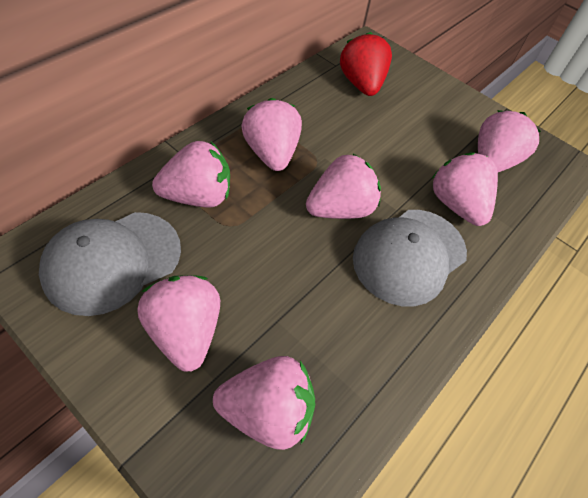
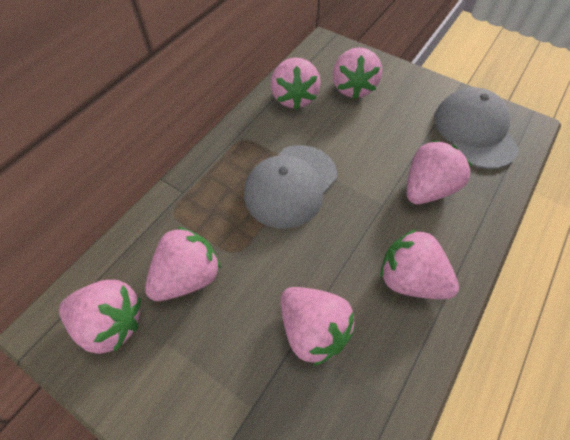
red strawberry: 1 -> 0

